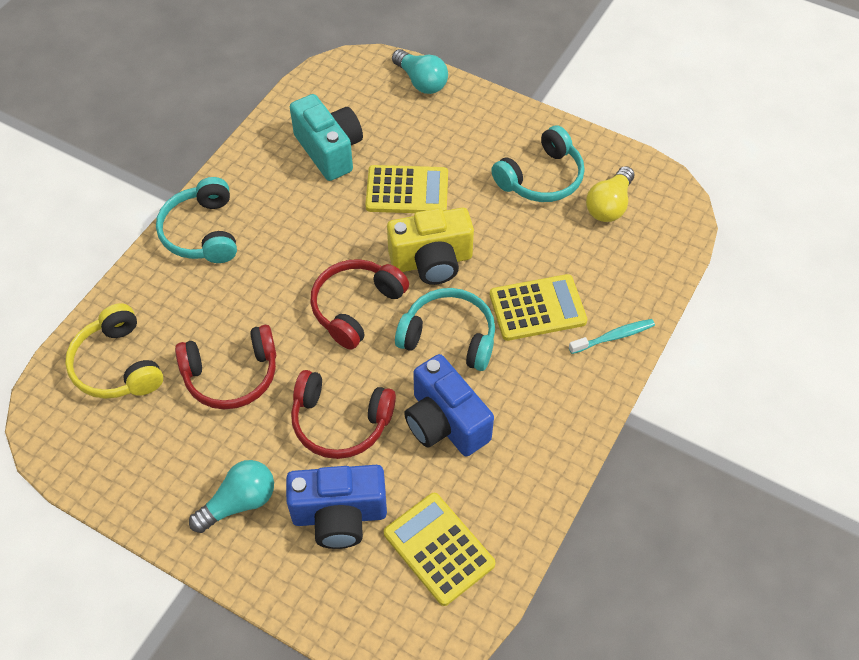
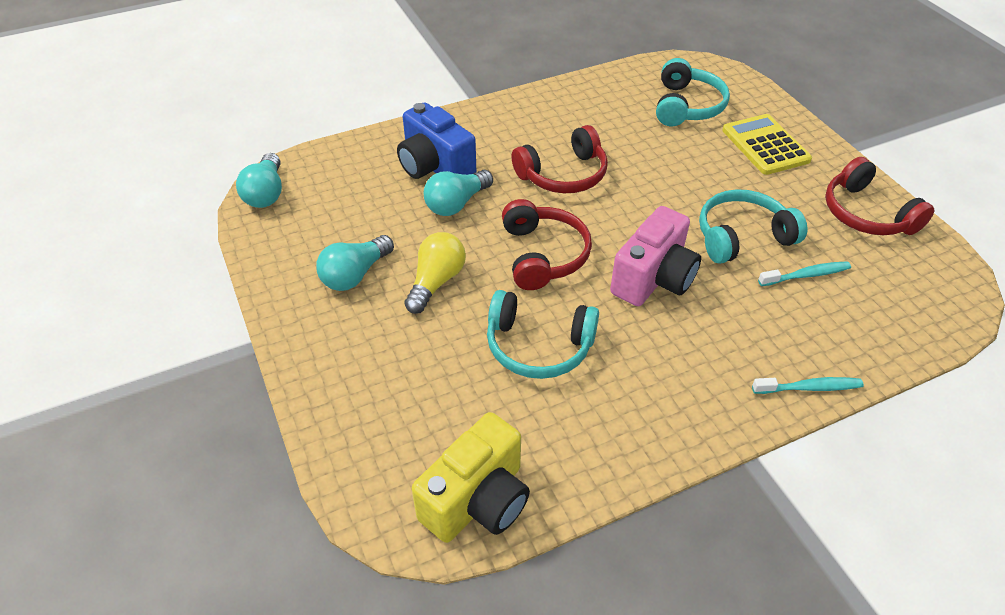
blue camera: 2 -> 1
pink camera: 0 -> 1
turquoise camera: 1 -> 0
turquoise light bulb: 2 -> 3
turquoise toothbrush: 1 -> 2
yellow calculator: 3 -> 1
yellow headphones: 1 -> 0

